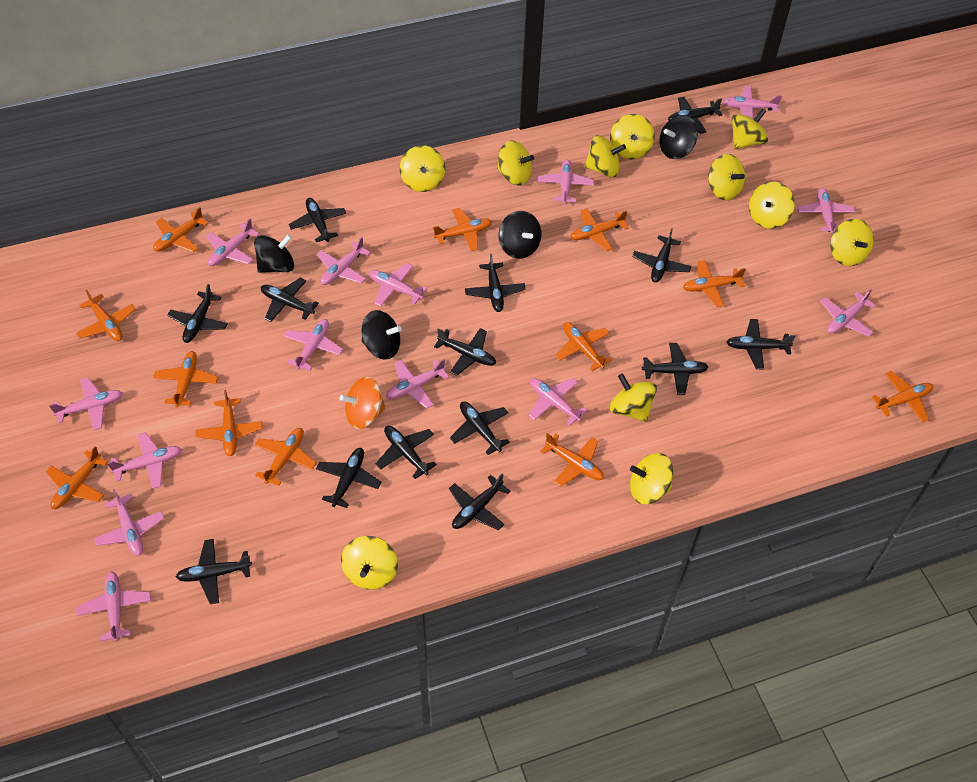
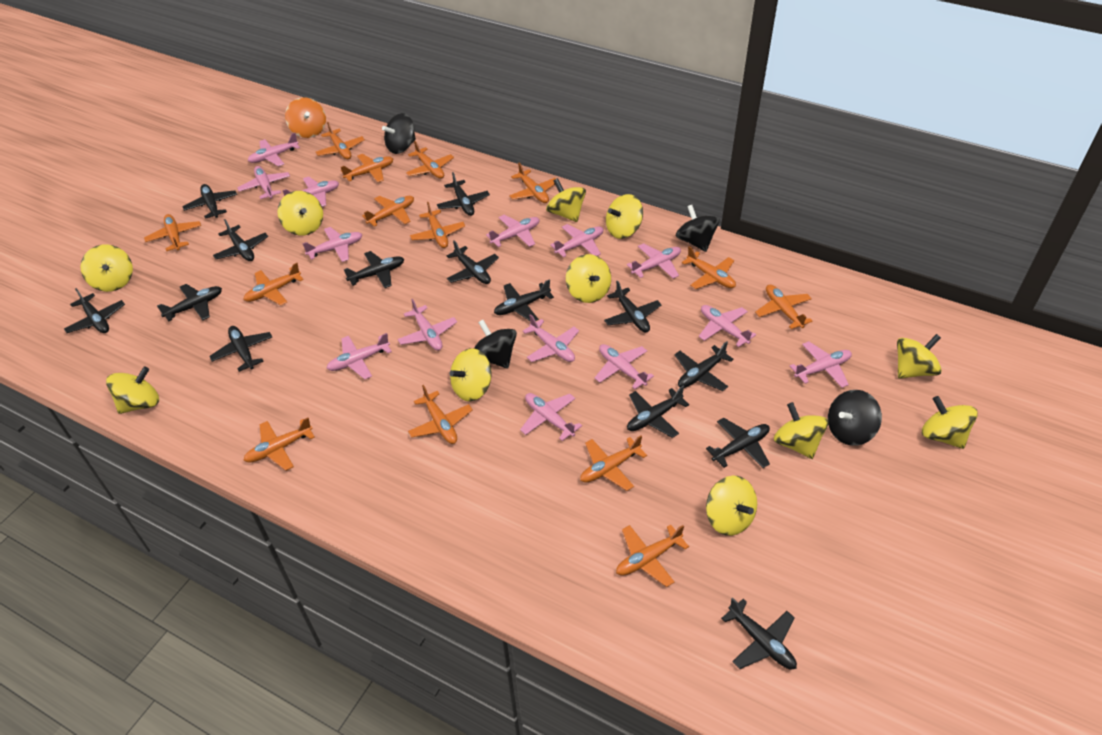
orange plane: 12 -> 14

